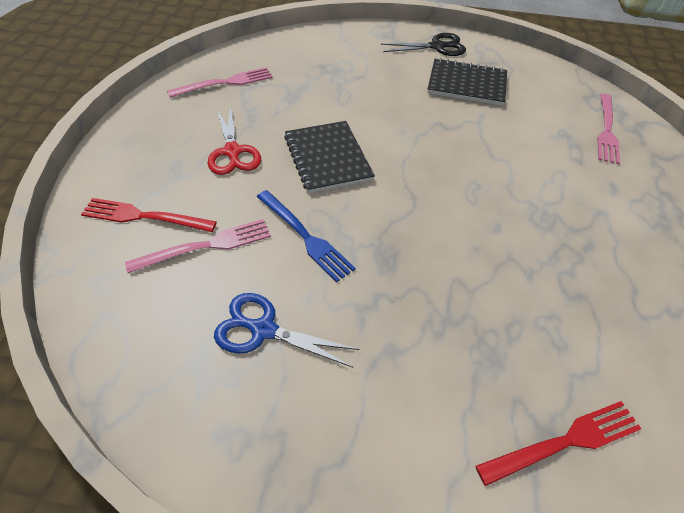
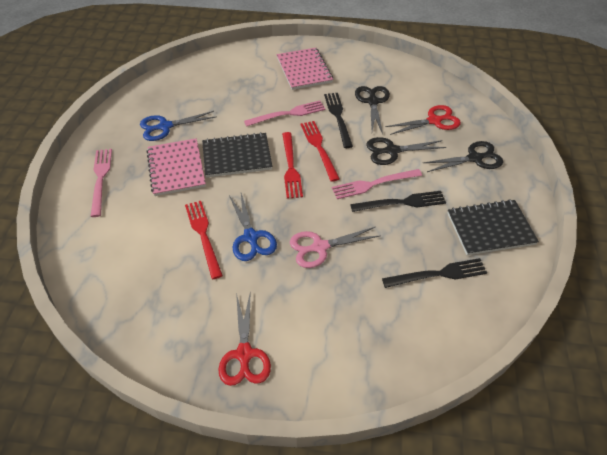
black fork: 0 -> 3
black scissors: 1 -> 3
blue fork: 1 -> 0
blue scissors: 1 -> 2
pink notebook: 0 -> 2
pink scissors: 0 -> 1
red fork: 2 -> 3
red scissors: 1 -> 2

